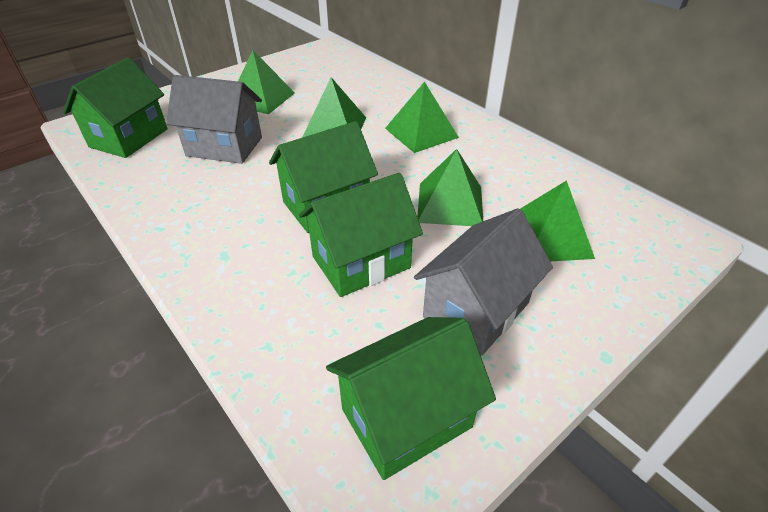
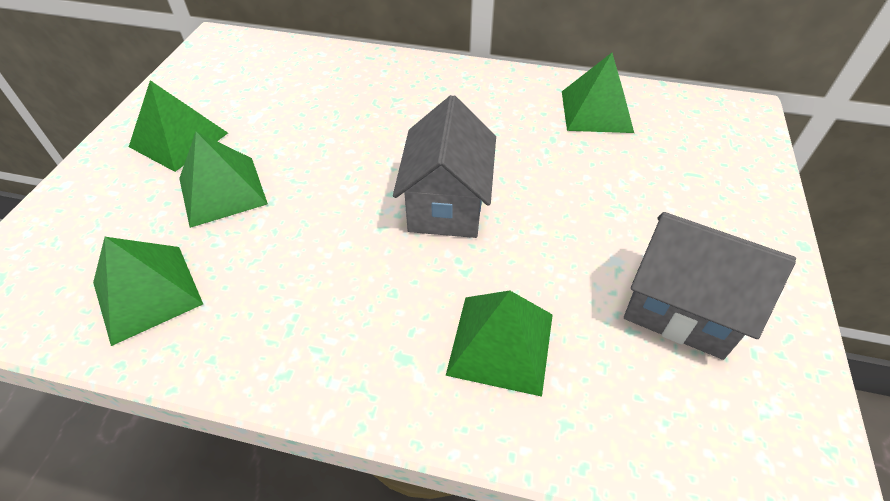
green house: 4 -> 0

